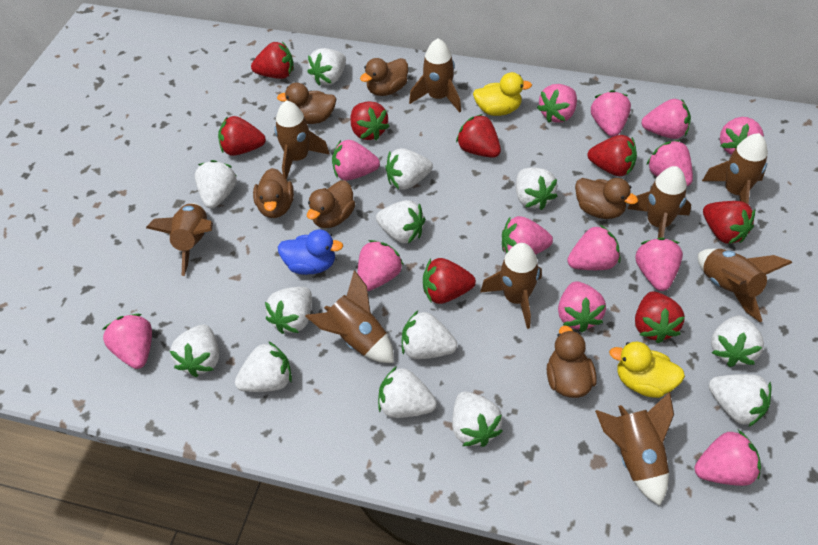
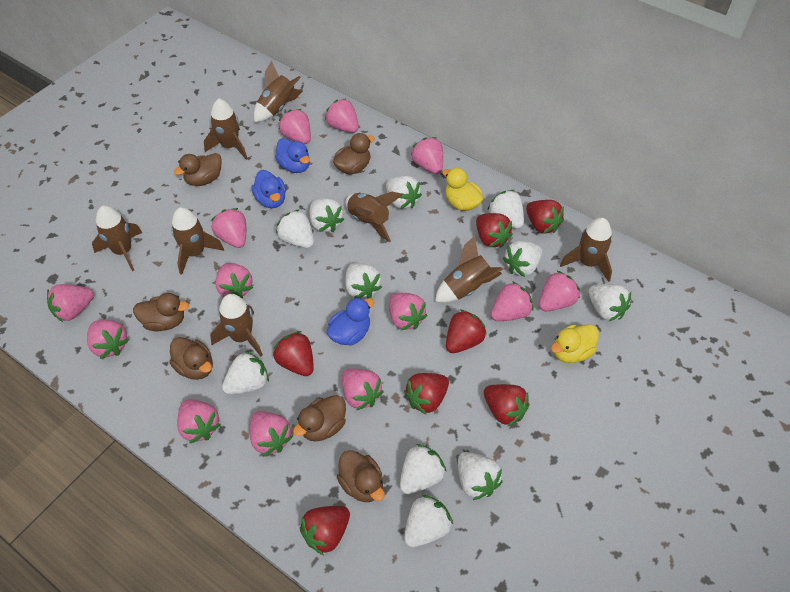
blue duck: 1 -> 3
brown rocket: 9 -> 8
red strawberry: 8 -> 7
white strawberry: 13 -> 11

